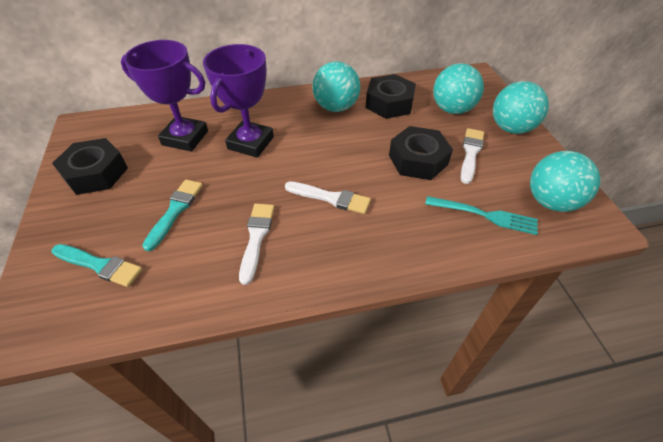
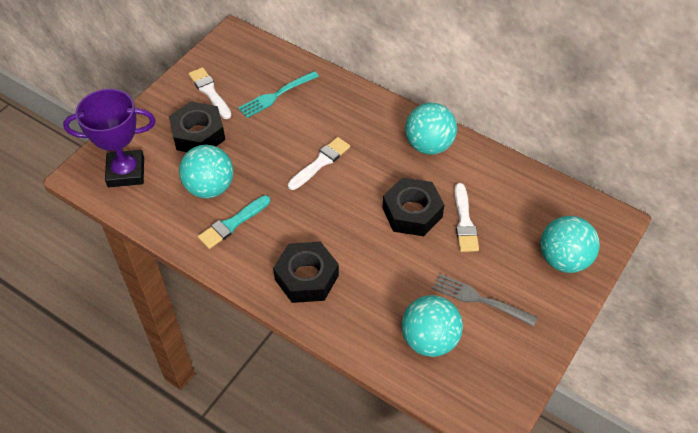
grey fork: 0 -> 1
purple trophy: 2 -> 1
turquoise brush: 2 -> 1

